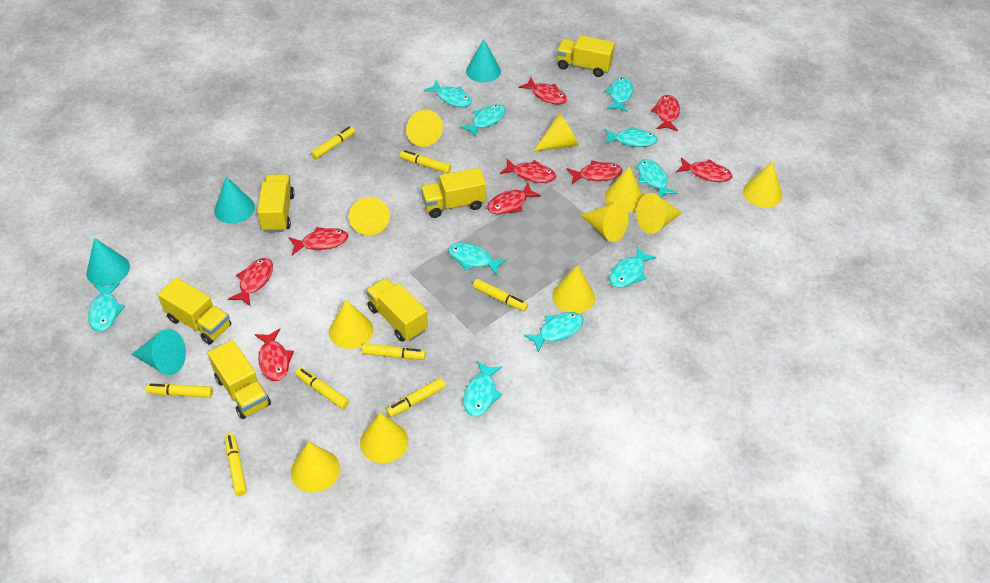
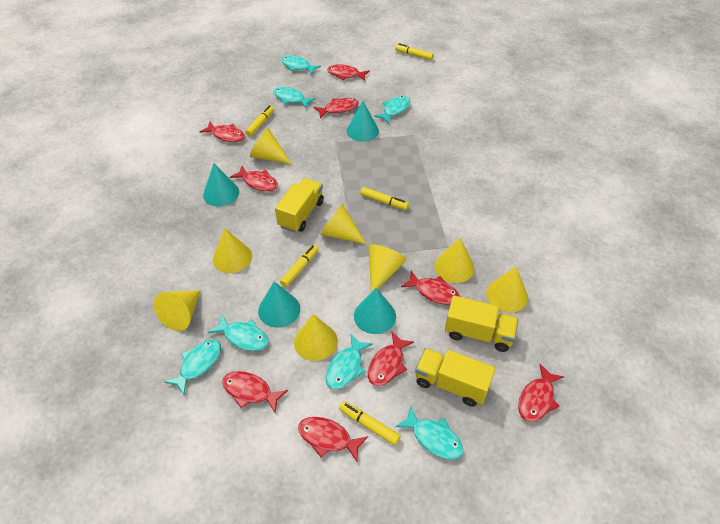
turquoise fish: 10 -> 7
yellow cone: 11 -> 8
yellow marker: 8 -> 5
yellow truck: 6 -> 3

